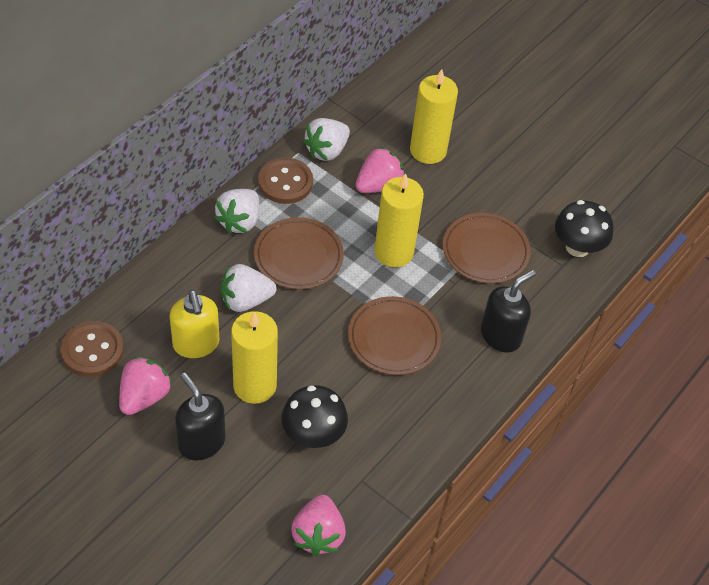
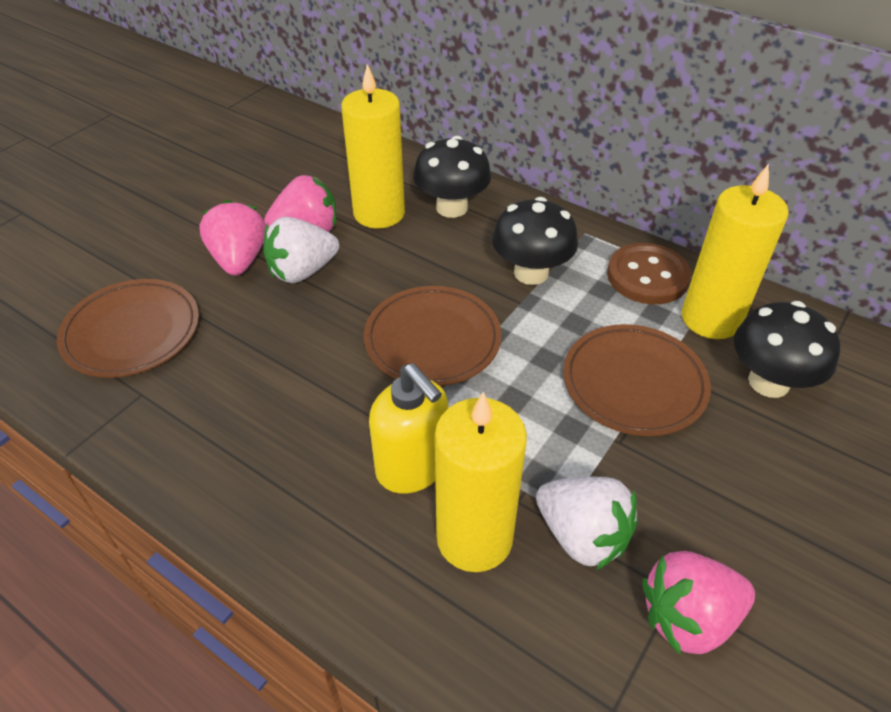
black mushroom: 2 -> 3
black soap dispenser: 2 -> 0
brown button: 2 -> 1
white strawberry: 3 -> 2

